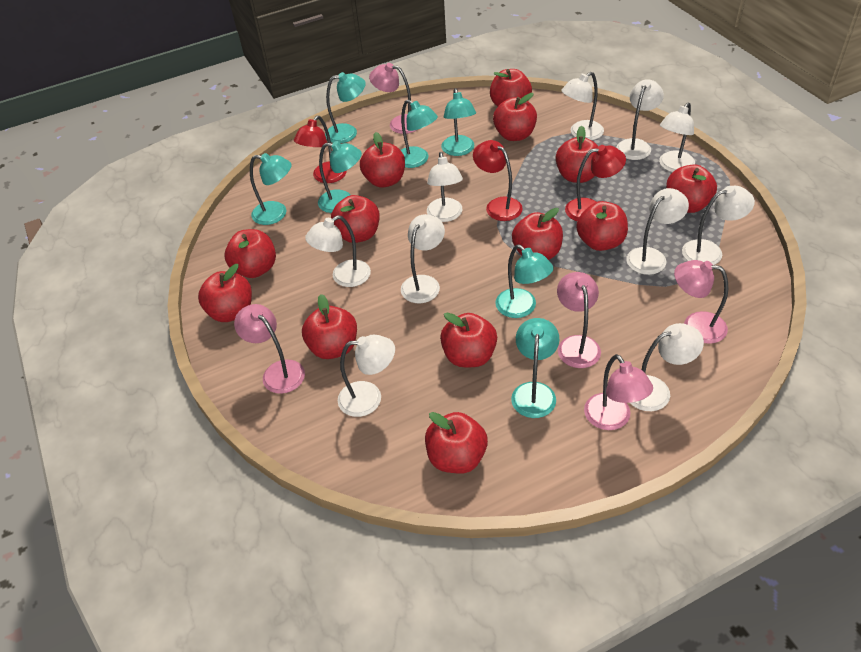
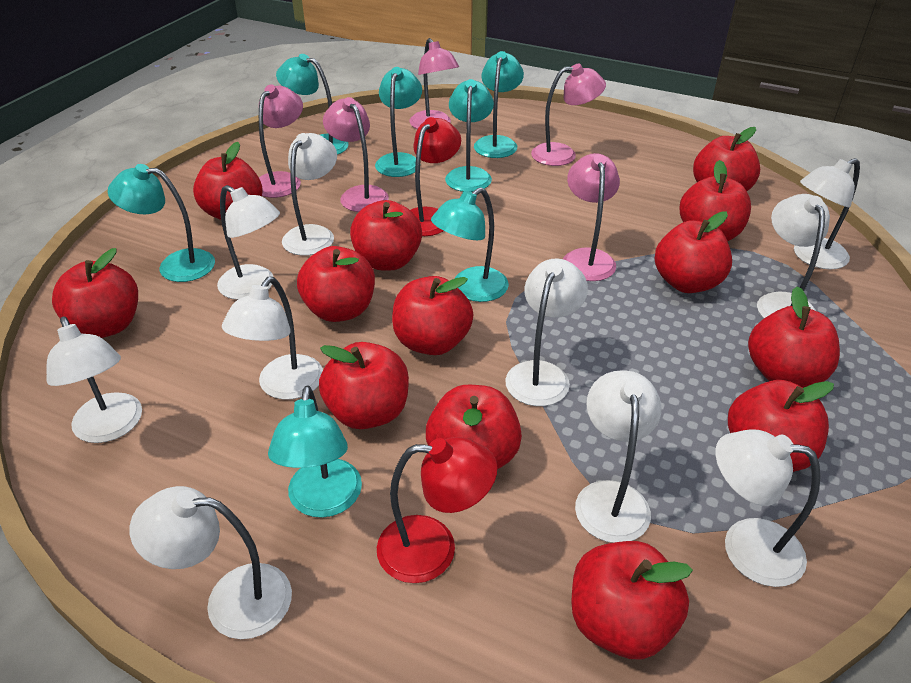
red lamp: 3 -> 2

